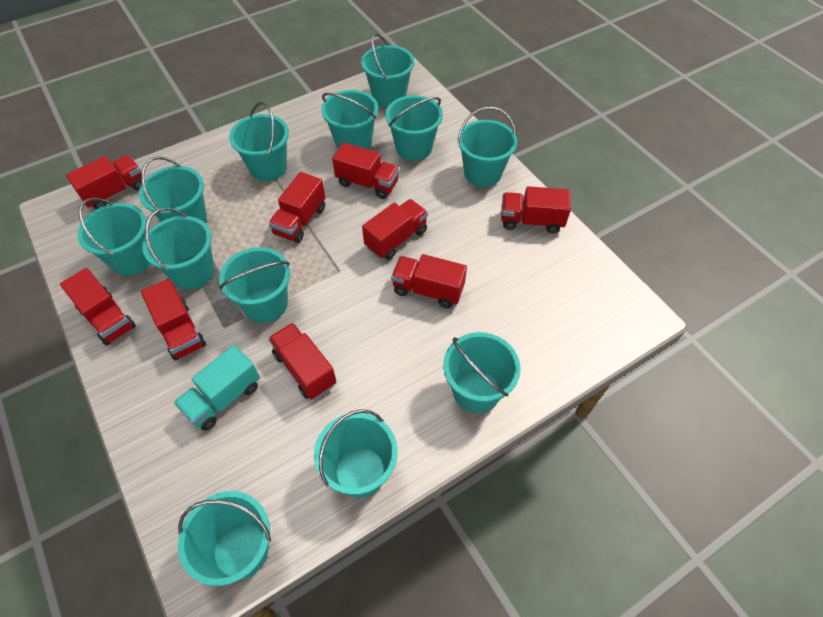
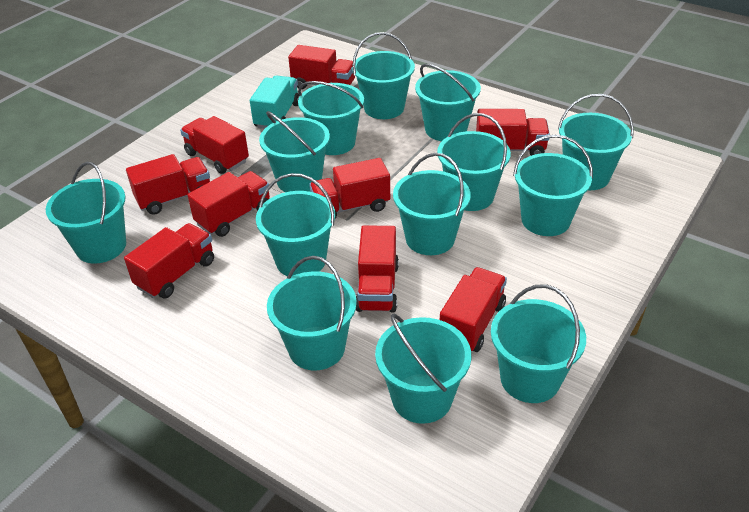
turquoise bucket: 12 -> 13

